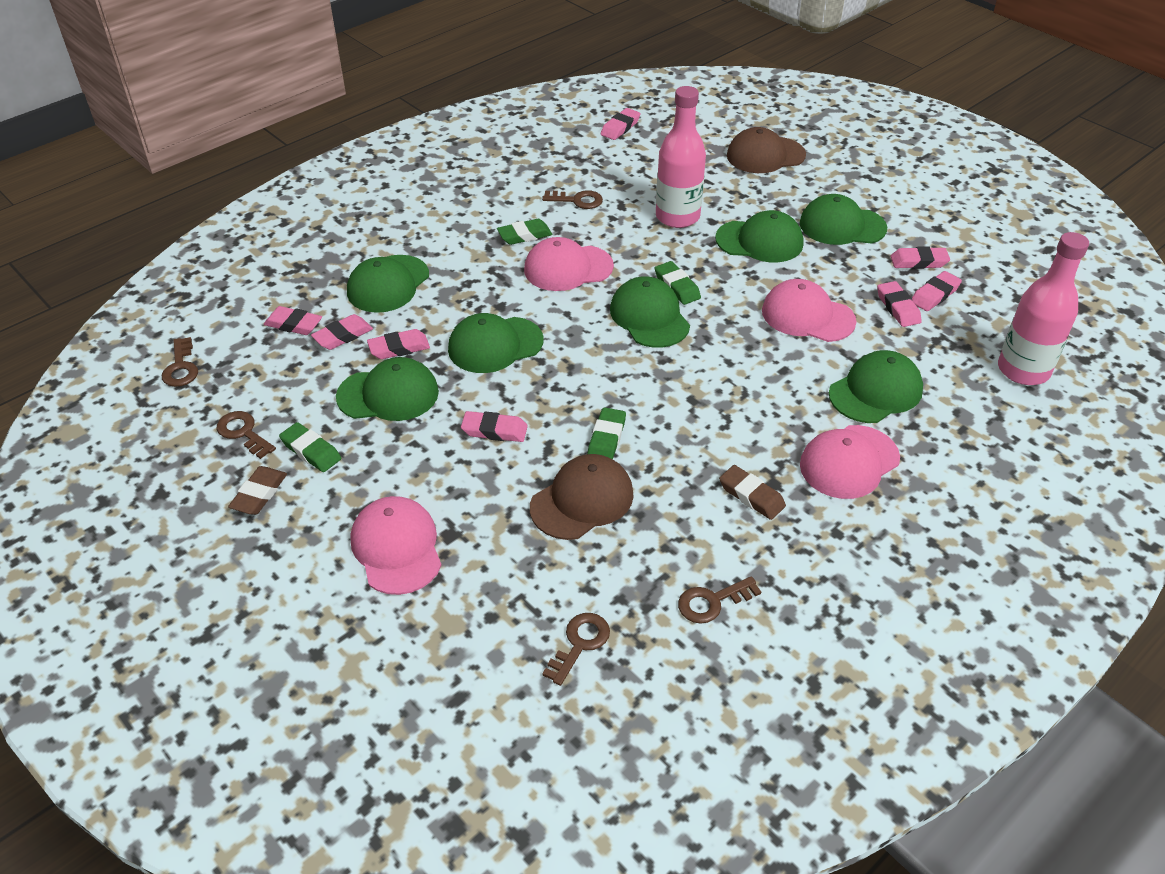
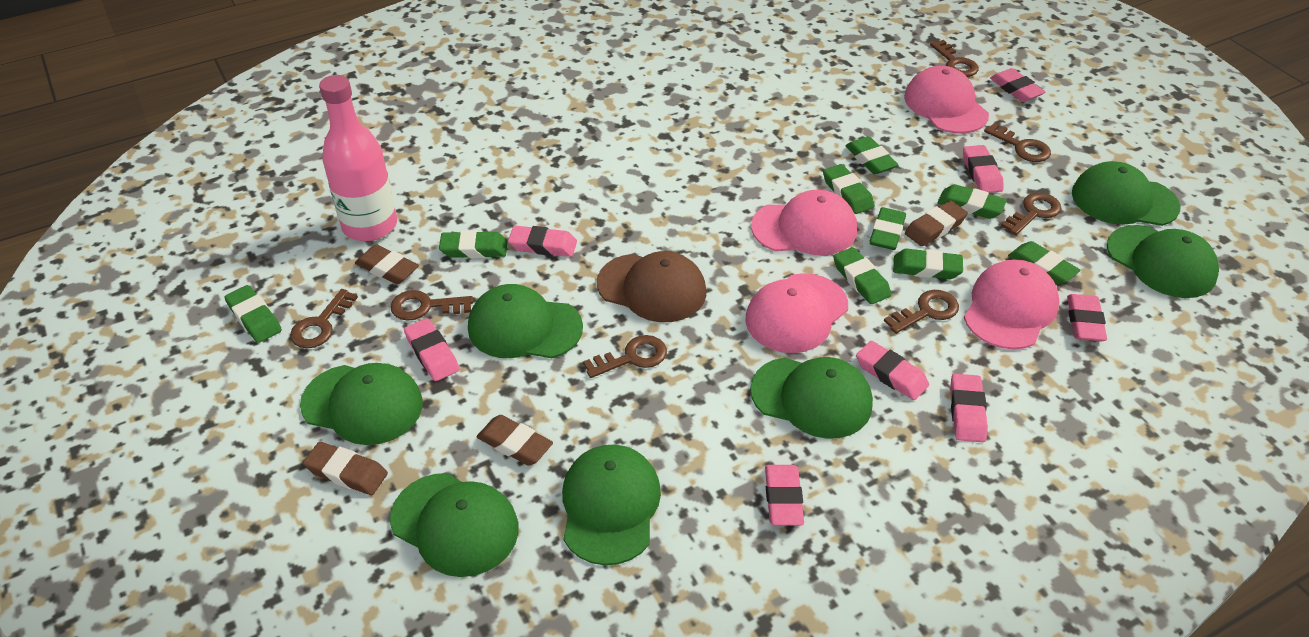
brown cap: 2 -> 1
brown eraser: 2 -> 4
brown key: 5 -> 7
green eraser: 4 -> 9
pink bottle: 2 -> 1

